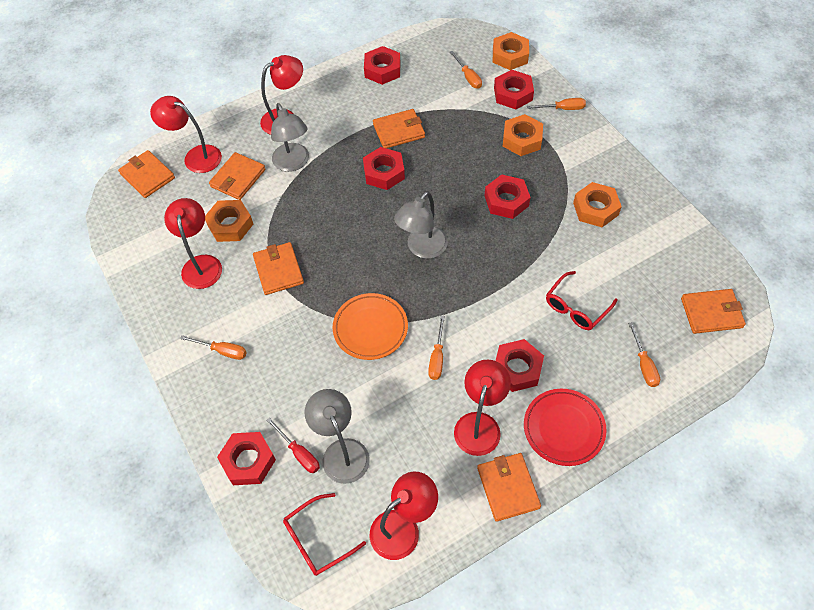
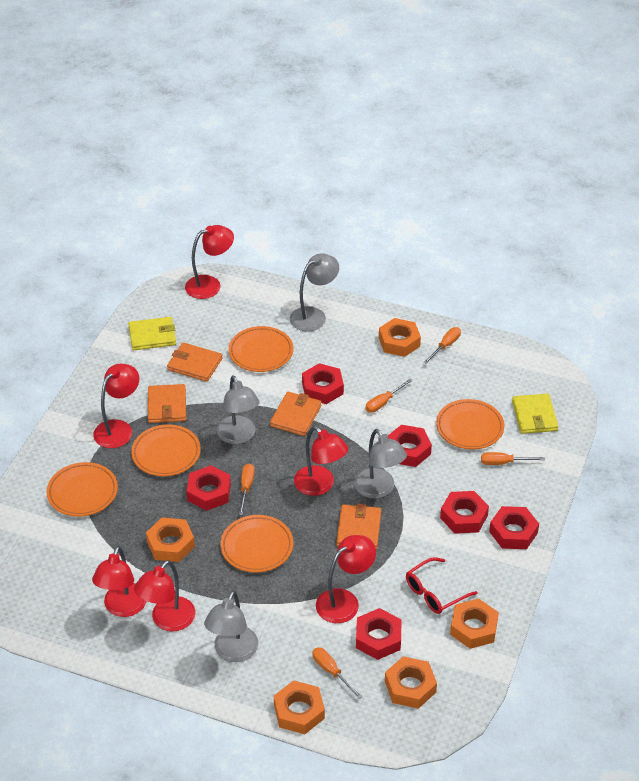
grey lamp: 3 -> 4
orange nut: 4 -> 5
orange plate: 1 -> 5
orange wallet: 6 -> 4
red glasses: 2 -> 1
red lamp: 5 -> 6
red plate: 1 -> 0
red screwdriver: 1 -> 0
yellow wallet: 0 -> 2

